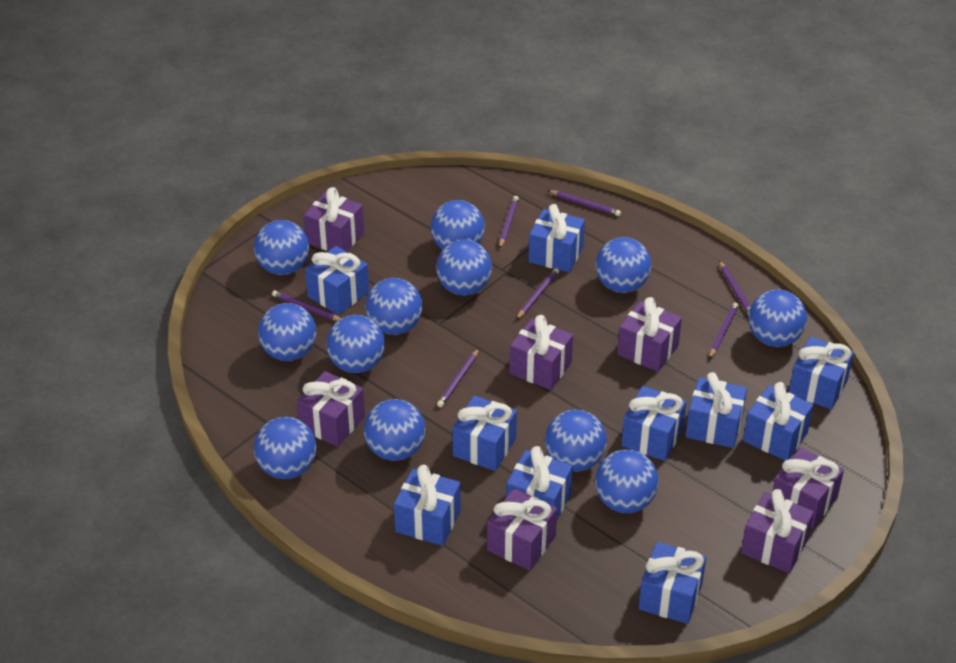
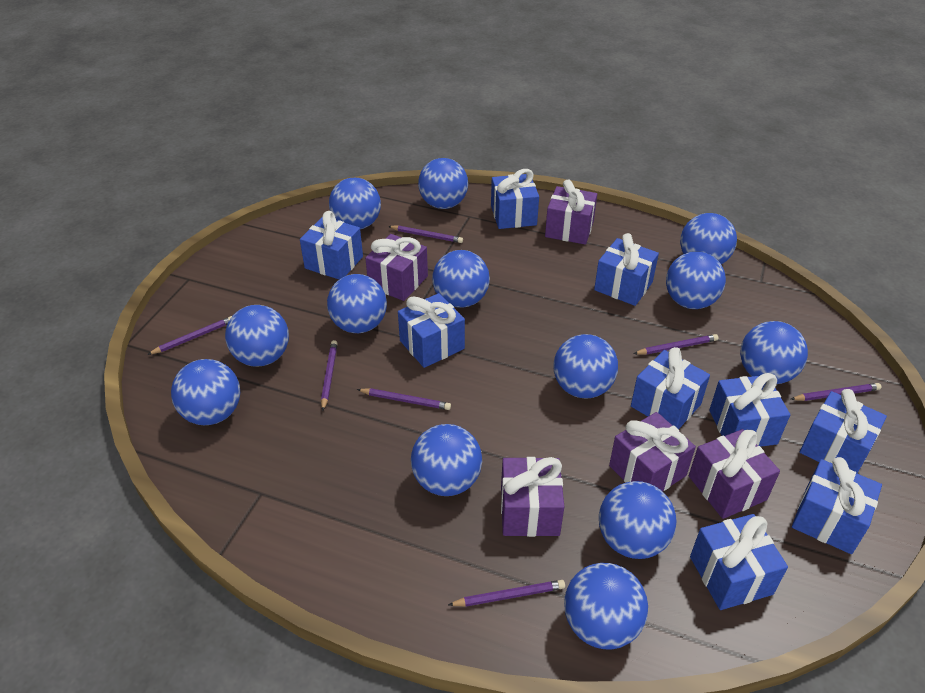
blue ball: 12 -> 13
blue gift: 10 -> 9
purple gift: 7 -> 5

